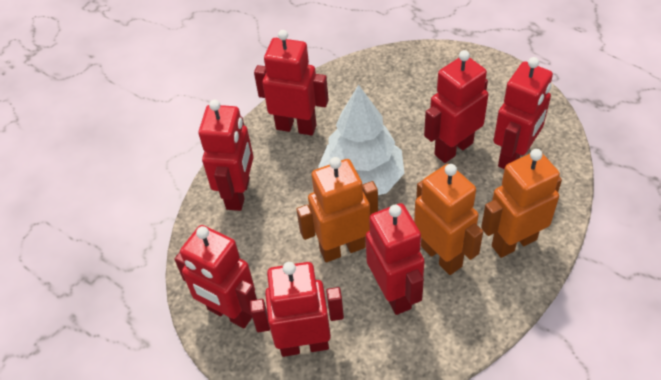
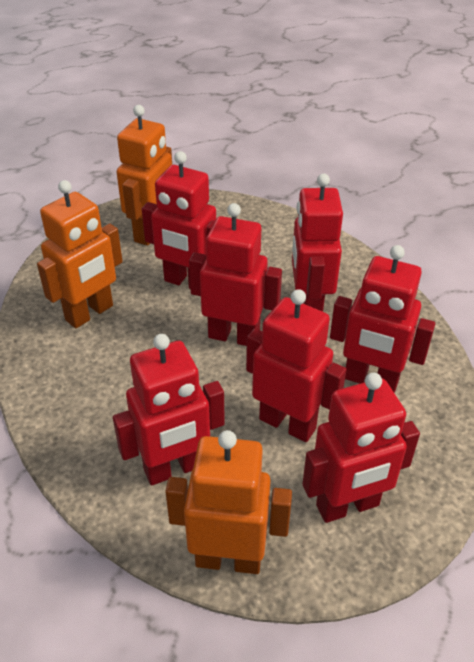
white tree: 1 -> 0

